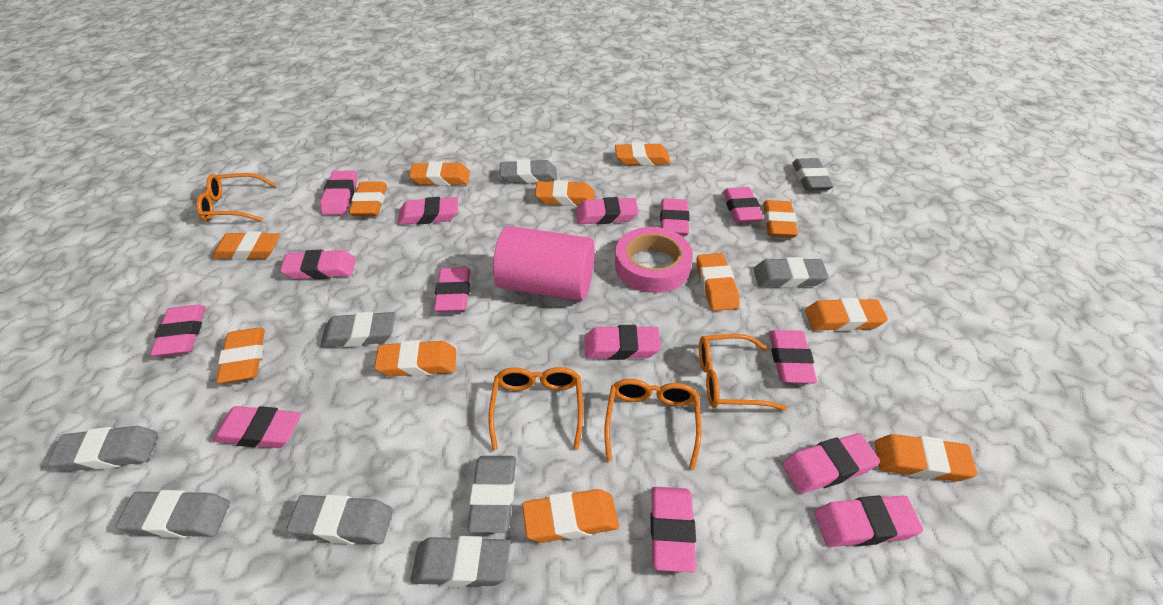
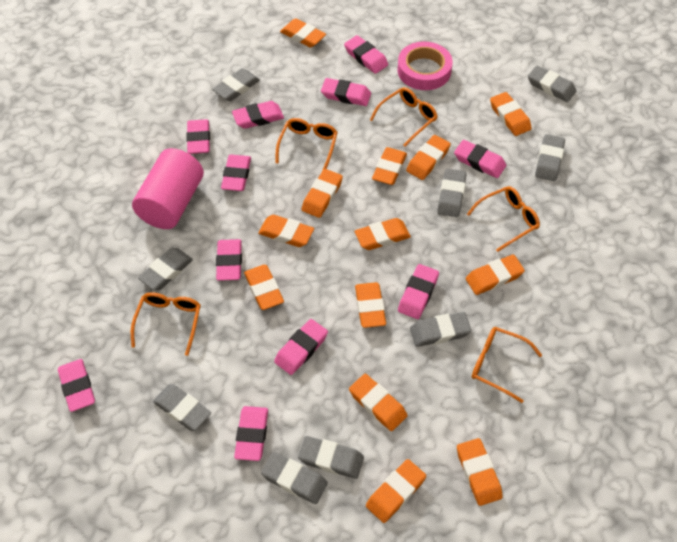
orange eraser: 12 -> 13
orange glasses: 4 -> 5
pink eraser: 14 -> 11

